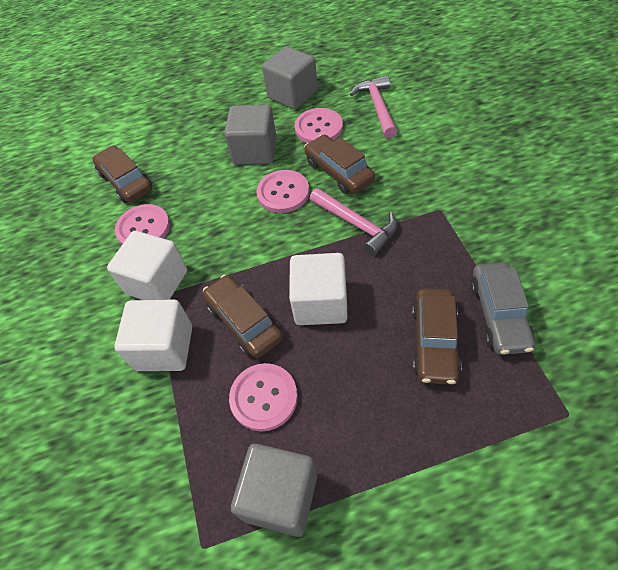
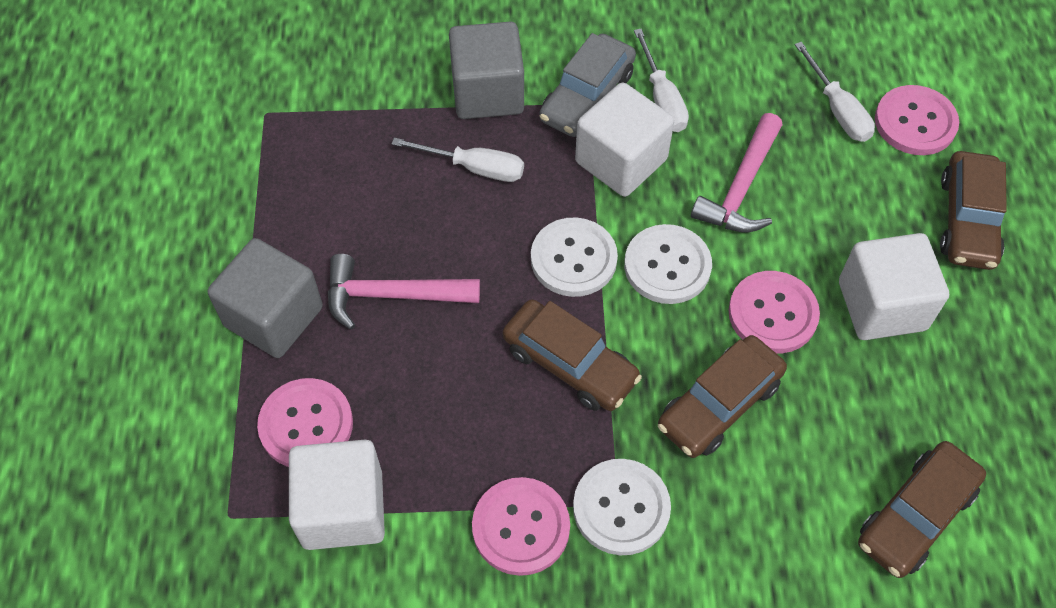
grey cube: 3 -> 2
white button: 0 -> 3
white screwdriver: 0 -> 3

